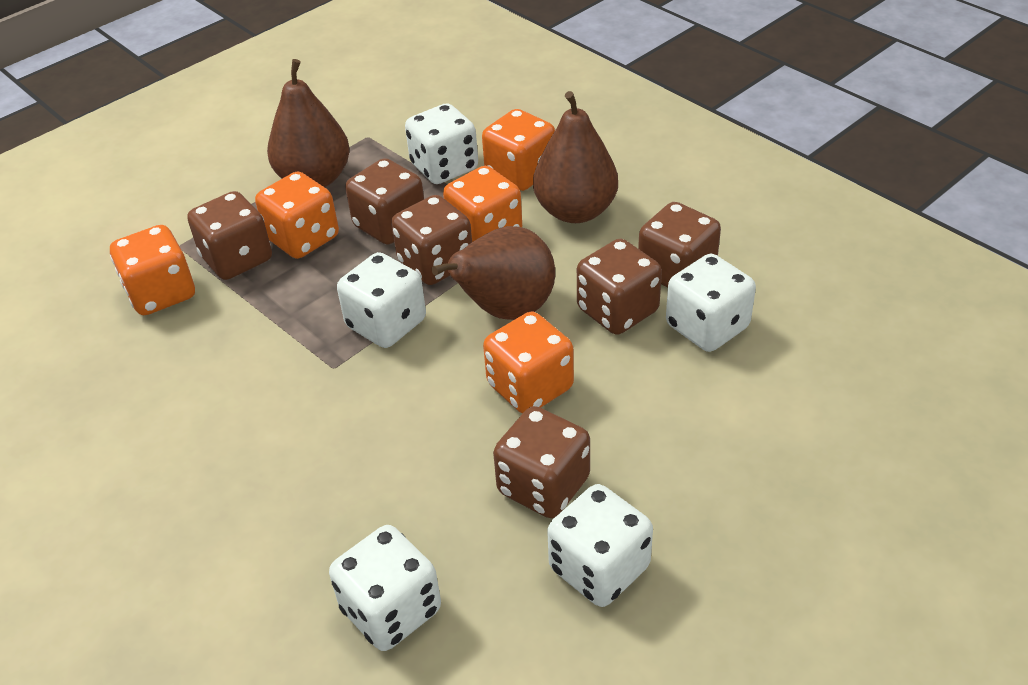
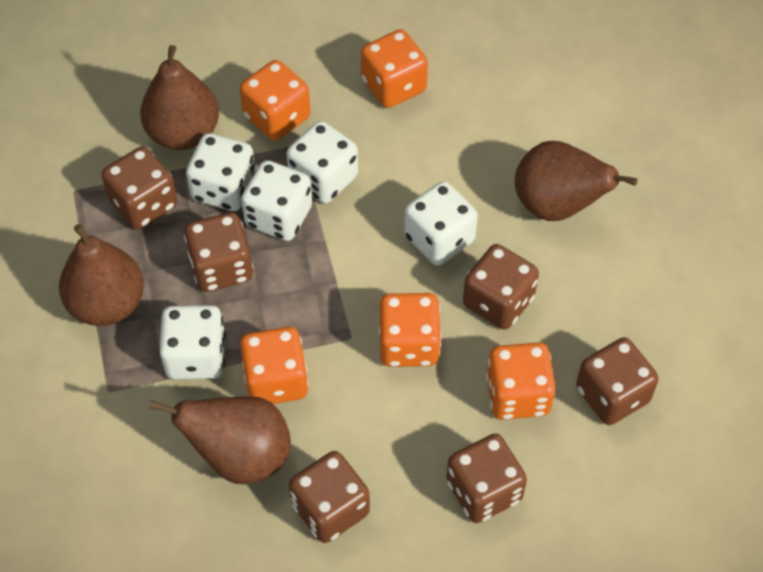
brown pear: 3 -> 4

